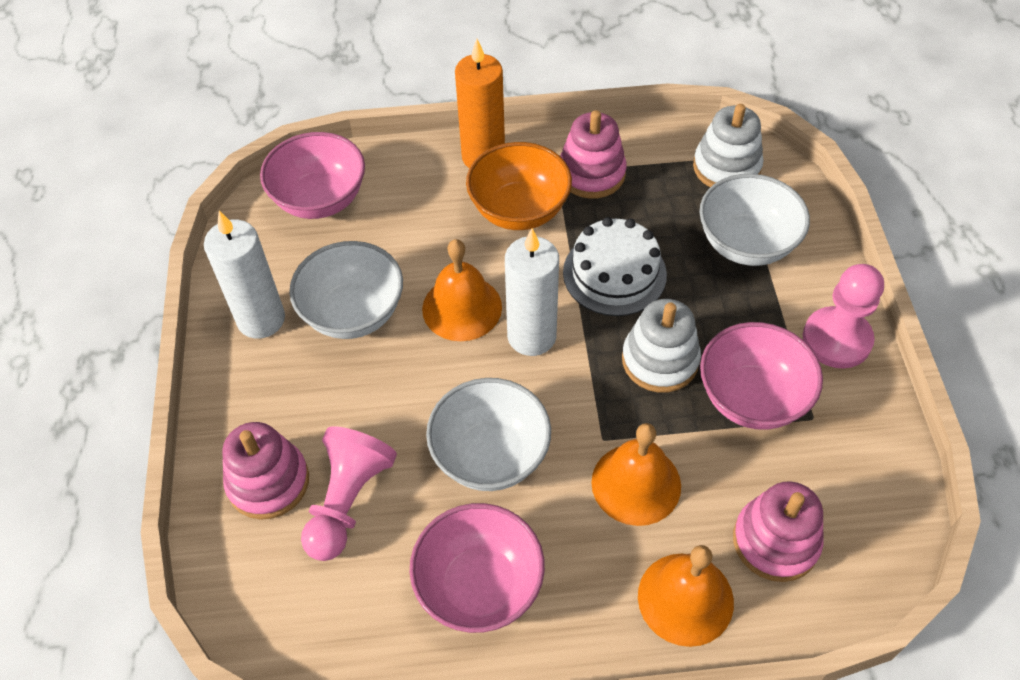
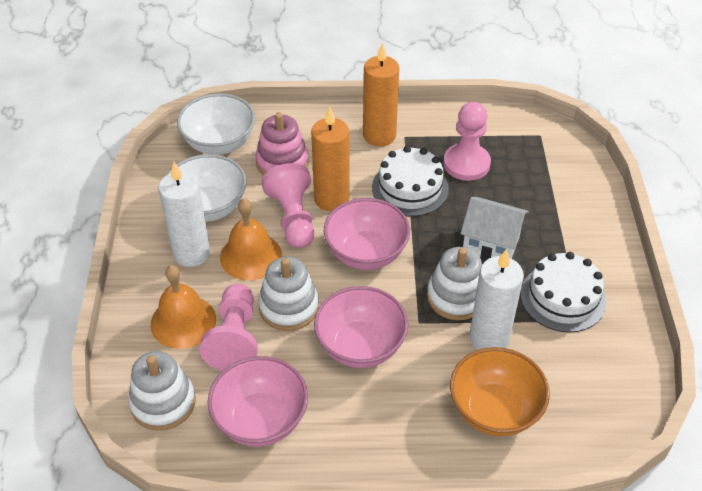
orange bell: 3 -> 2
orange candle: 1 -> 2
pink pawn: 2 -> 3
pink stacking toy: 3 -> 1
white bowl: 3 -> 2
white cake: 1 -> 2
white house: 0 -> 1
white stacking toy: 2 -> 3

